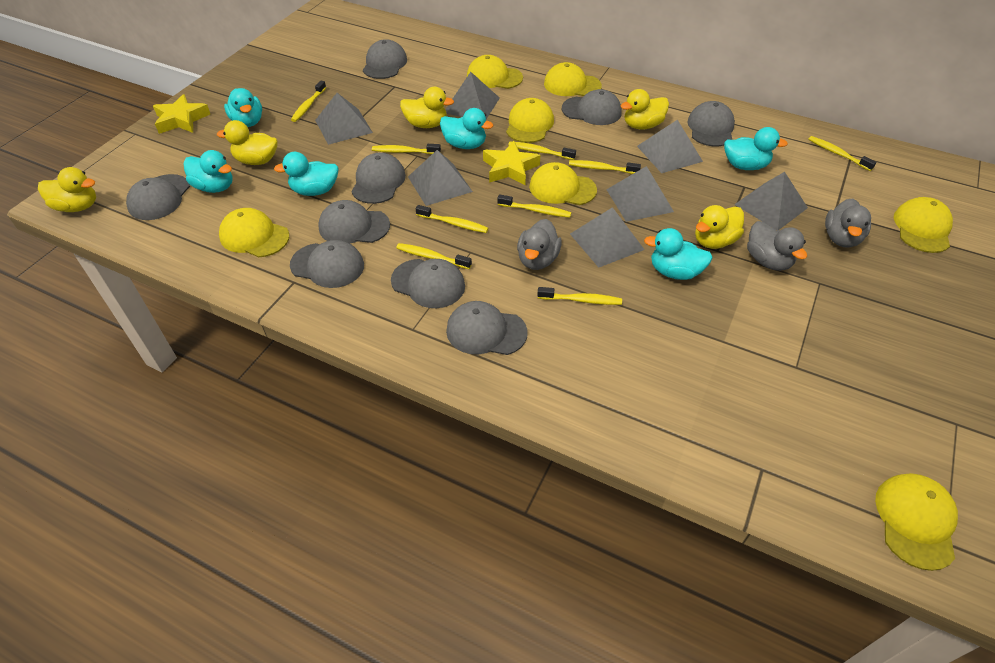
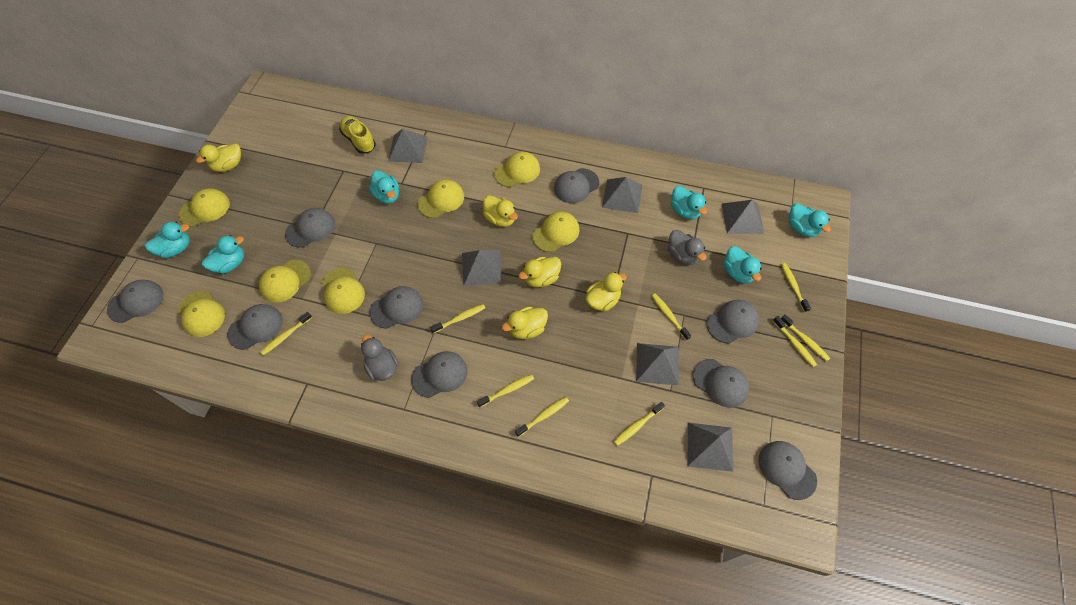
grey duck: 3 -> 2
grey pyramid: 7 -> 6
yellow shoe: 0 -> 1
yellow star: 2 -> 0

